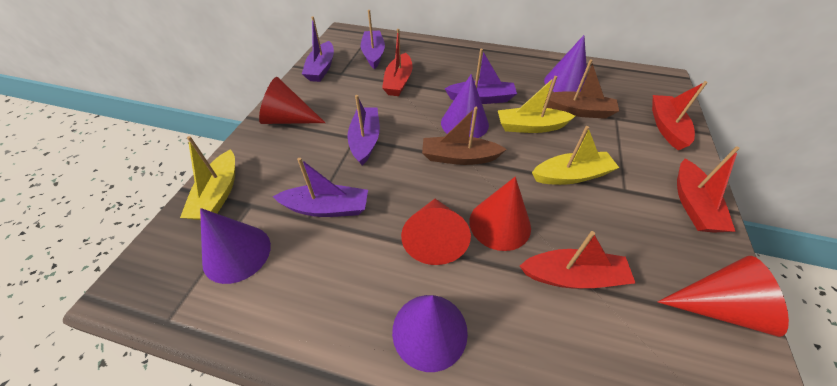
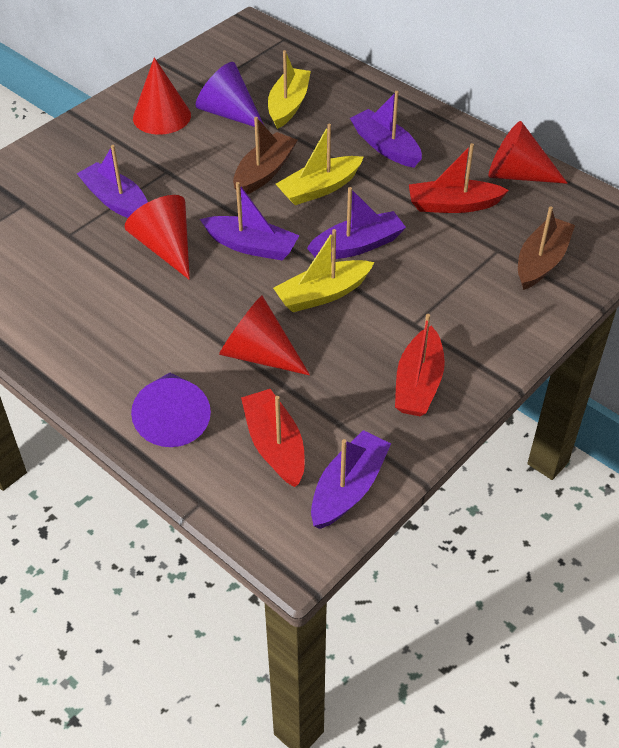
purple cone: 4 -> 2
red boat: 4 -> 3

